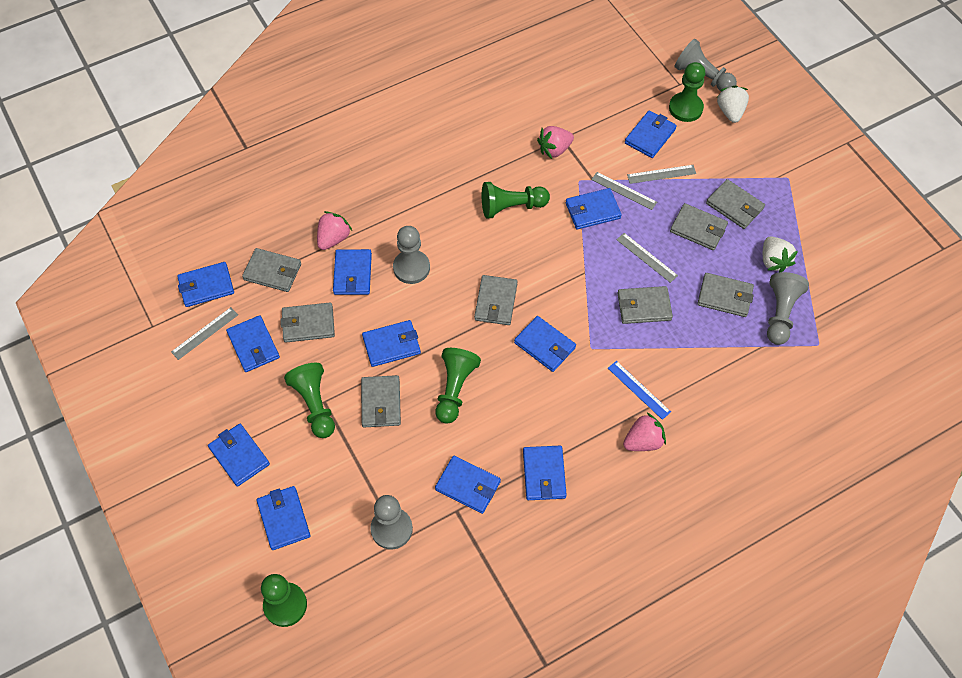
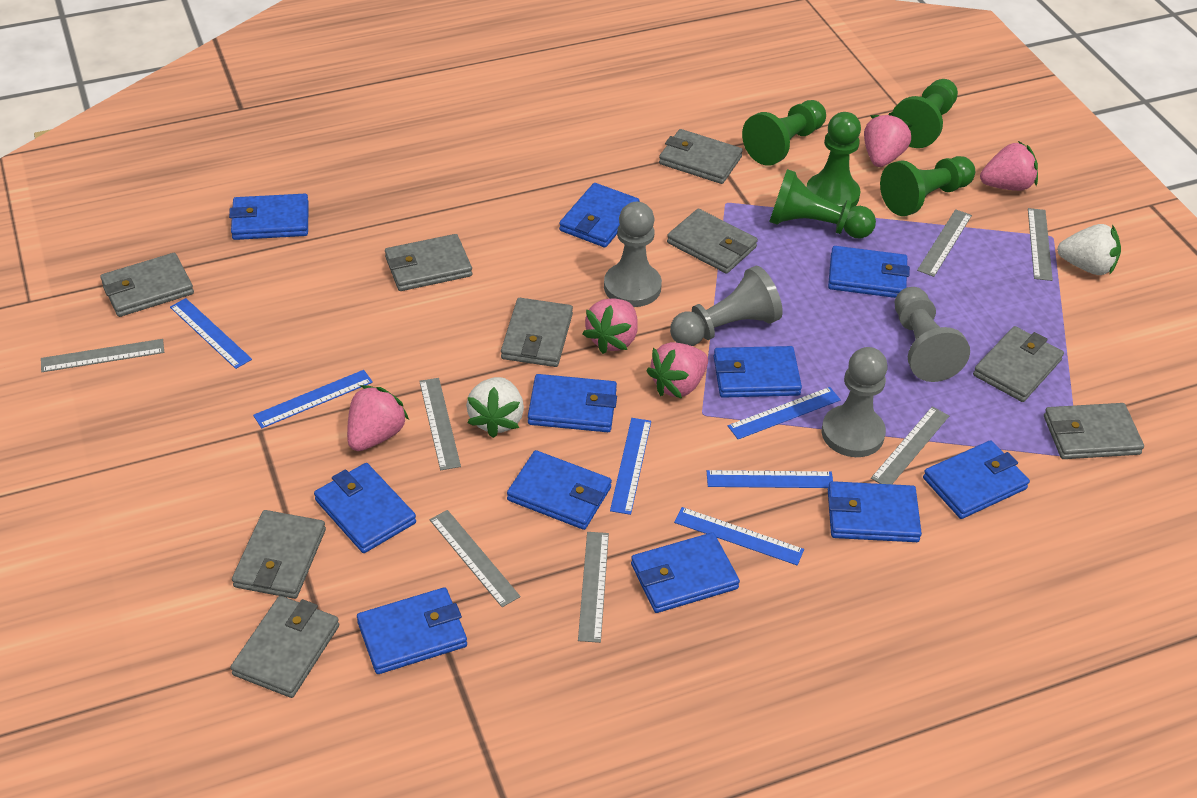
blue ruler: 1 -> 6
grey ruler: 4 -> 7
grey wallet: 8 -> 9
pink strawberry: 3 -> 5

